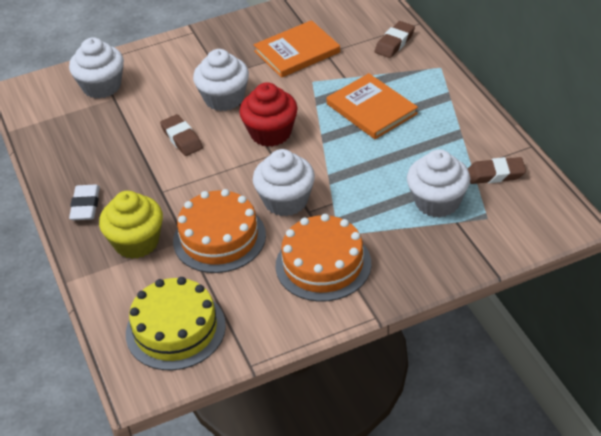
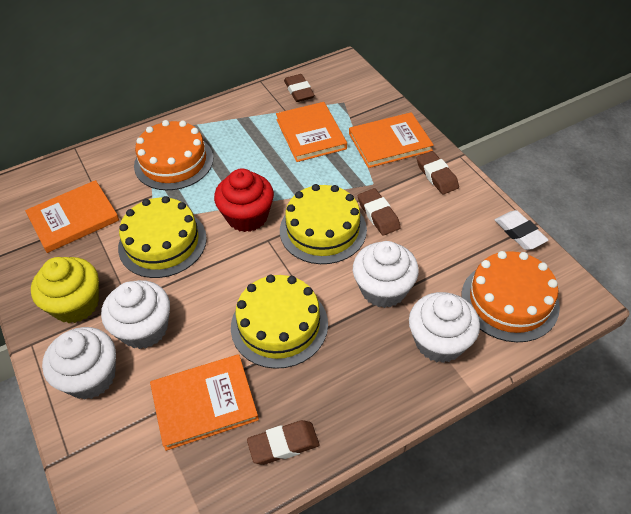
brown eraser: 3 -> 4
orange book: 2 -> 4
yellow cake: 1 -> 3

